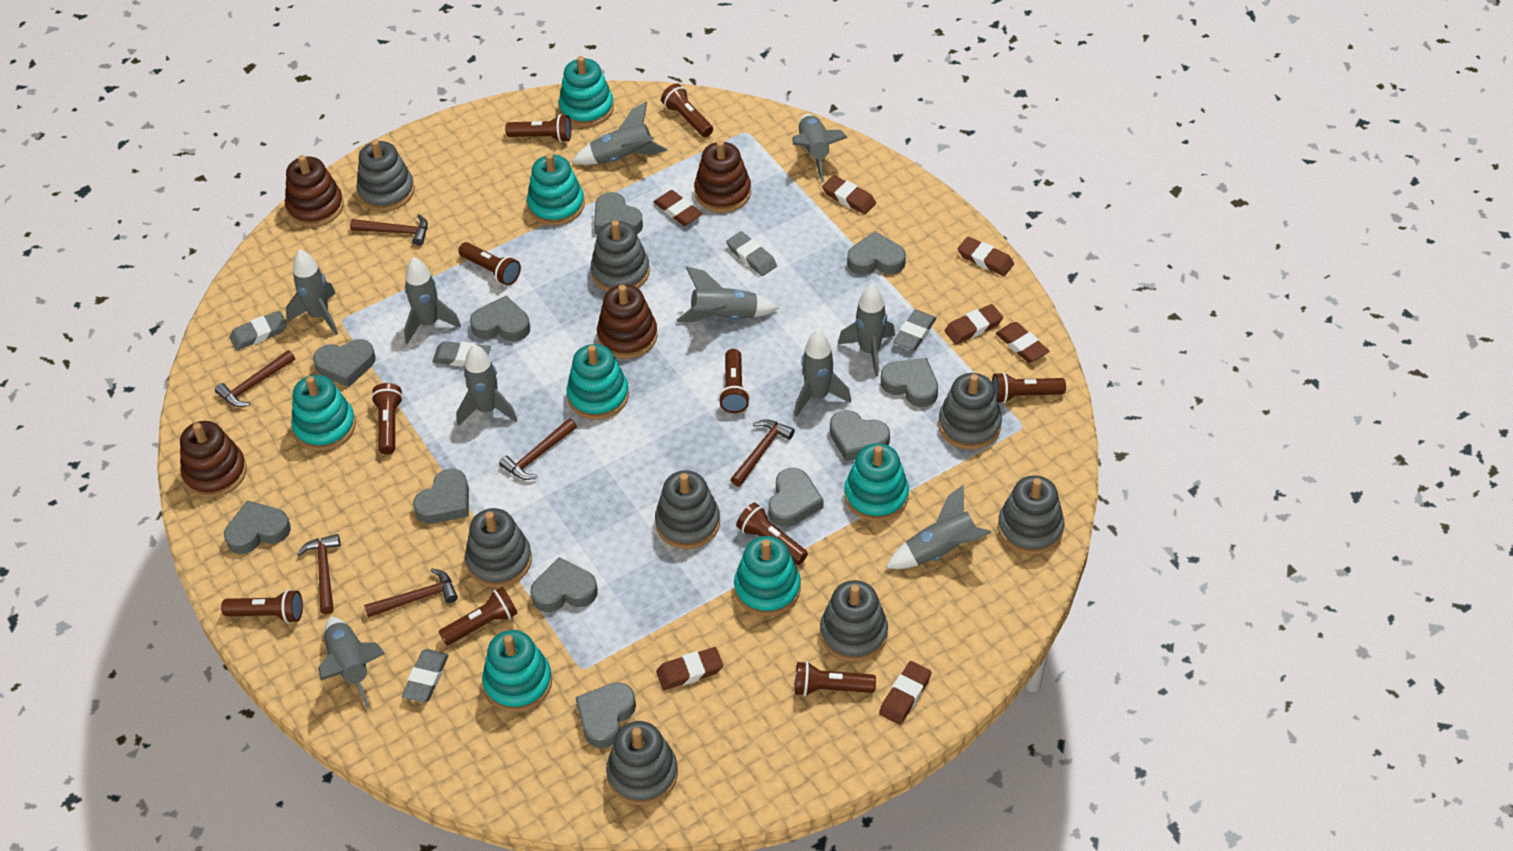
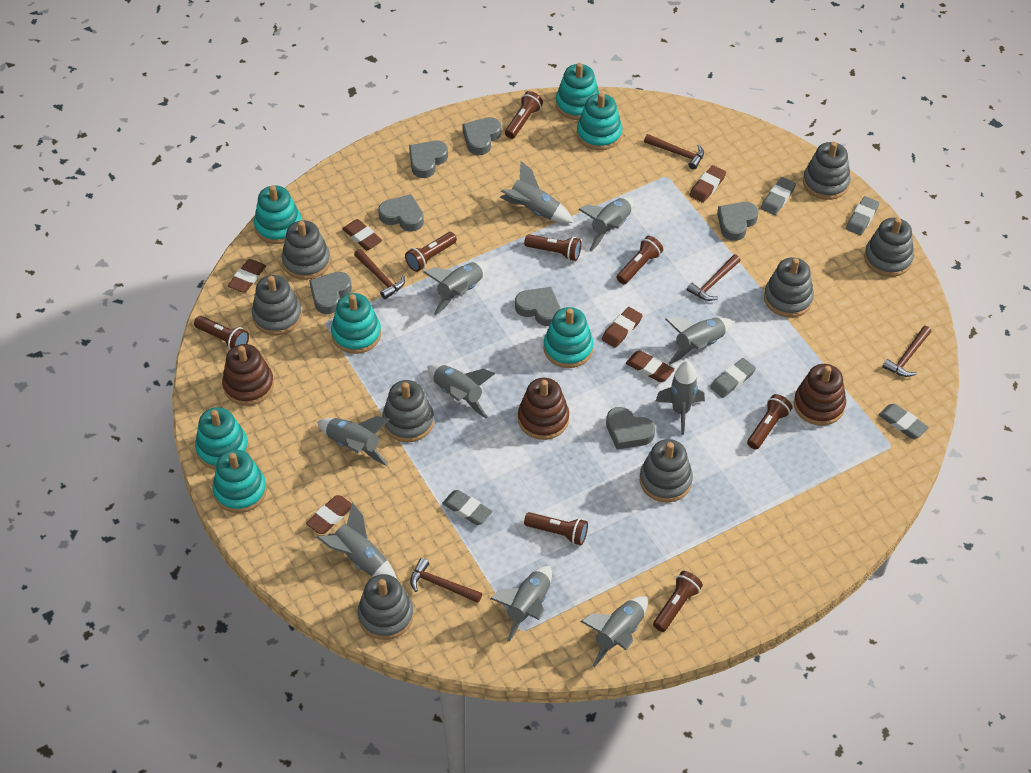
brown eraser: 7 -> 6
brown flashlight: 10 -> 8
brown hammer: 6 -> 5
brown stacking toy: 4 -> 3
grey heart: 11 -> 7

